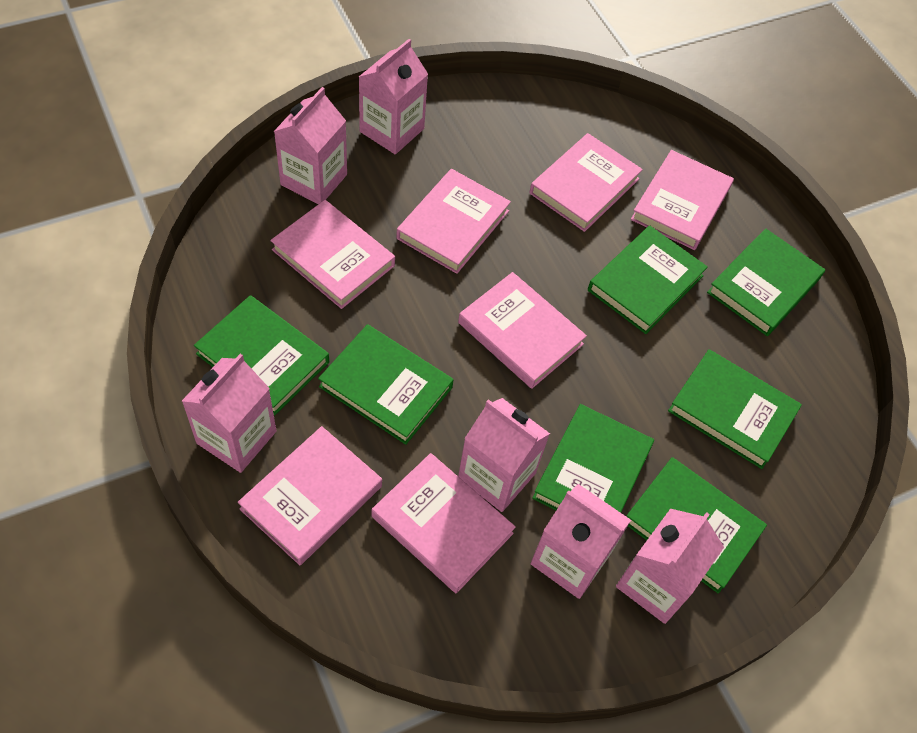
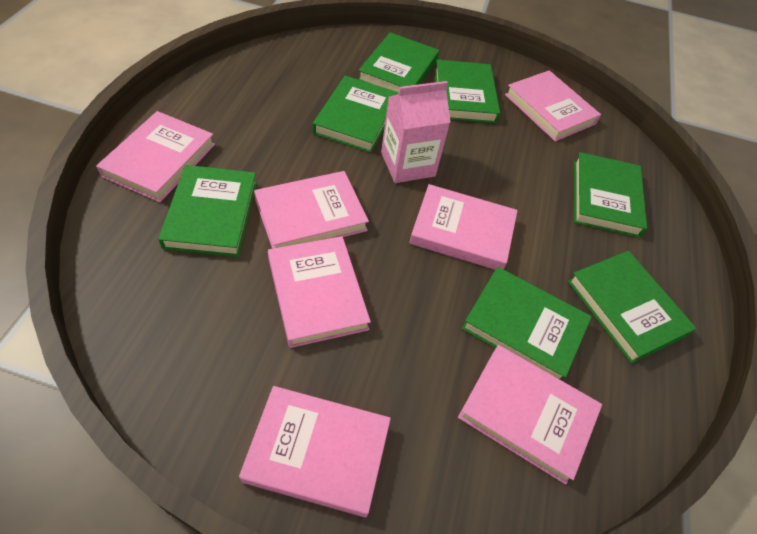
pink carton: 6 -> 1

